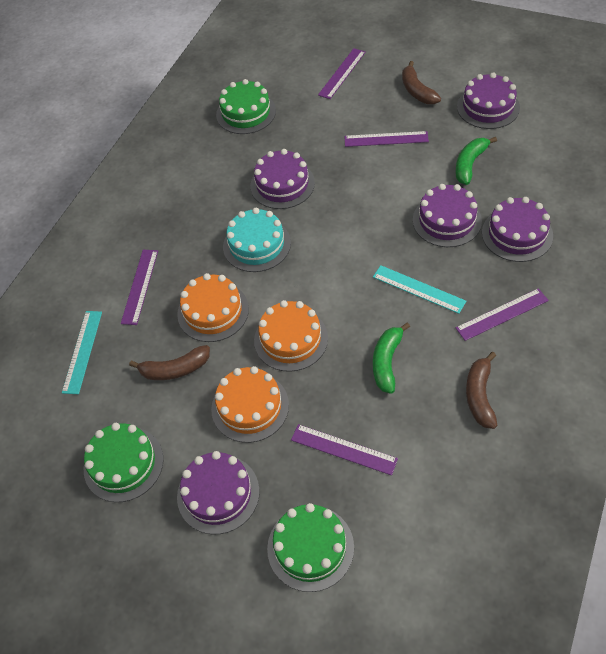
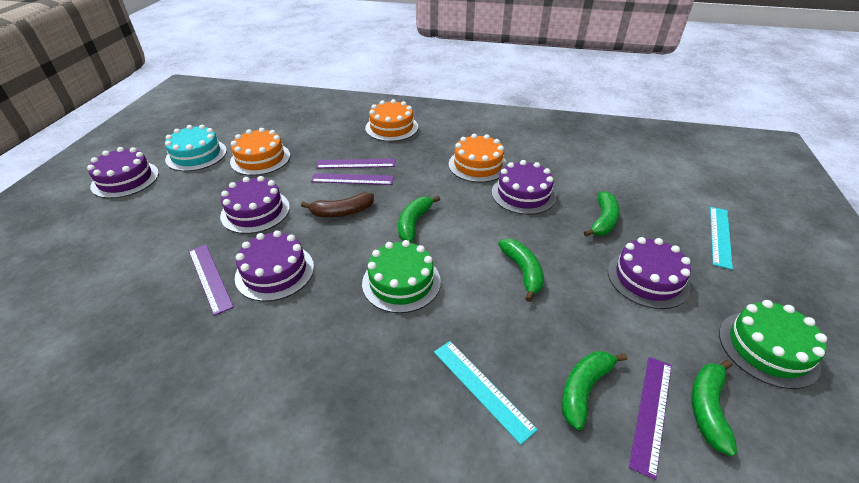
brown banana: 3 -> 1
green banana: 2 -> 5
green cake: 3 -> 2
purple ruler: 5 -> 4

